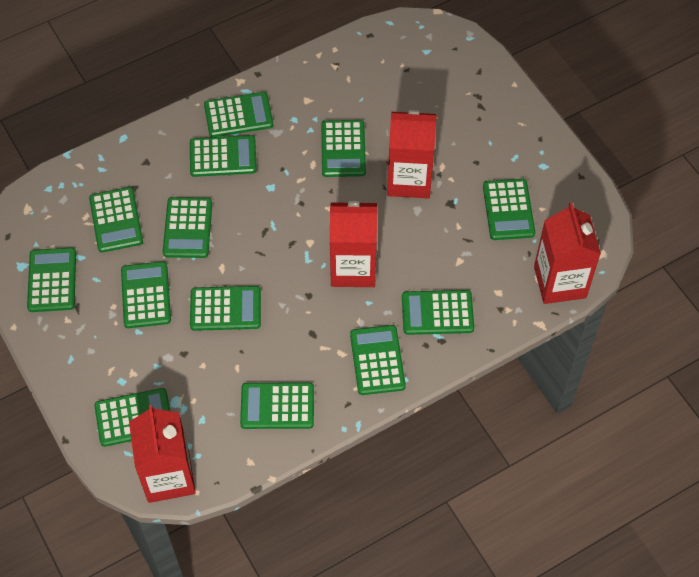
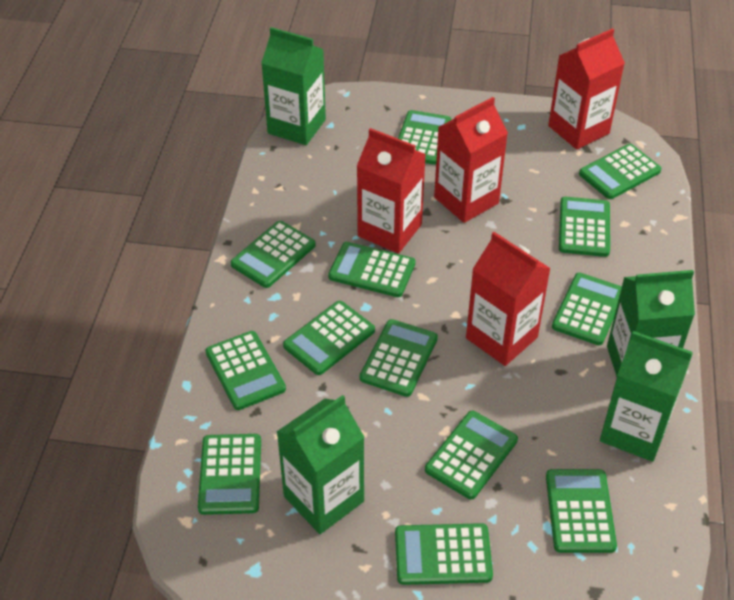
green carton: 0 -> 4

